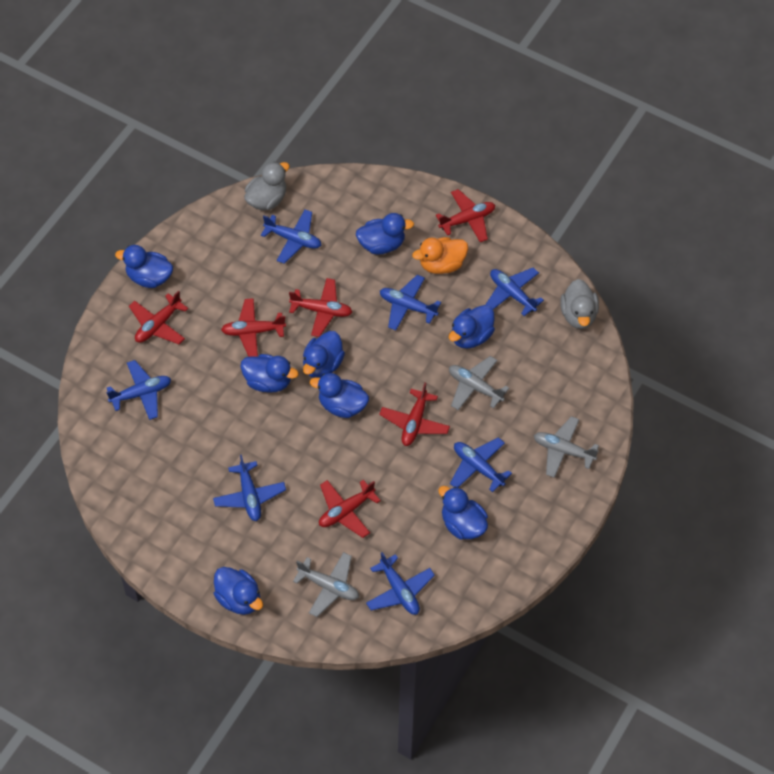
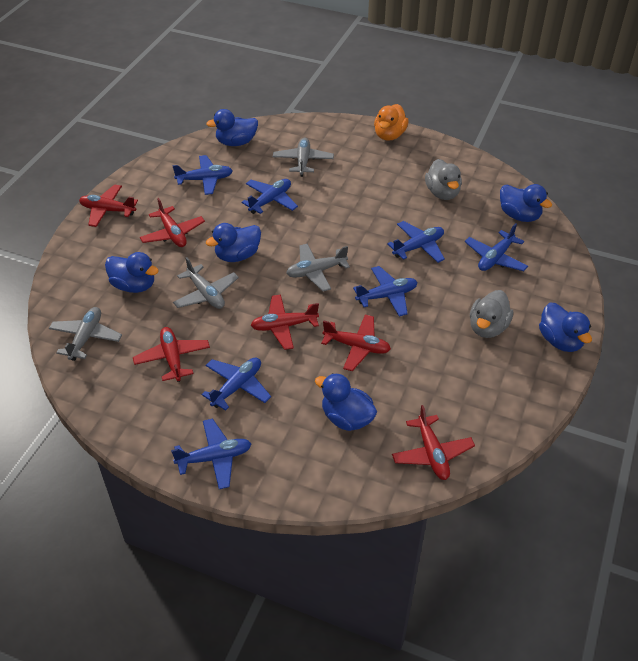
blue duck: 8 -> 6
grey plane: 3 -> 4

